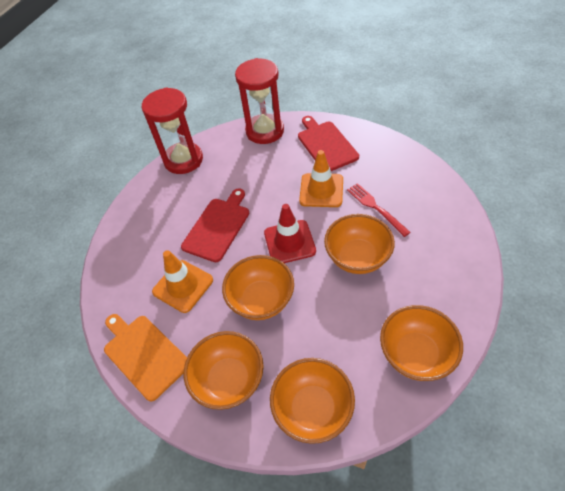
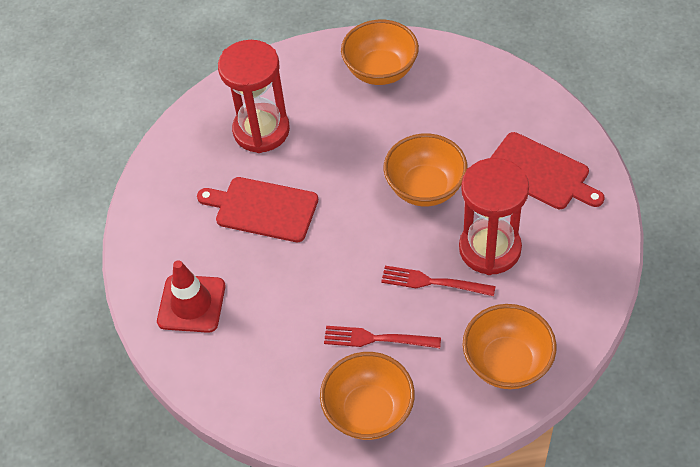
orange bowl: 5 -> 4
orange cutting board: 1 -> 0
orange traffic cone: 2 -> 0
red fork: 1 -> 2

